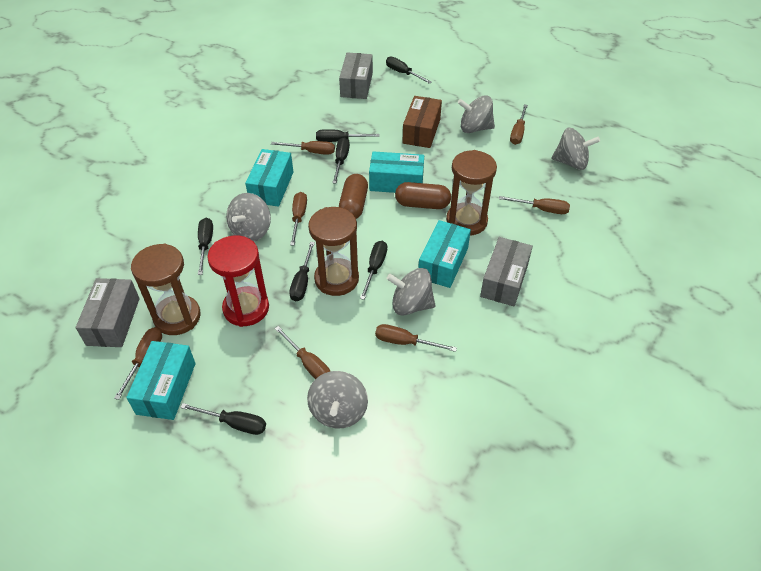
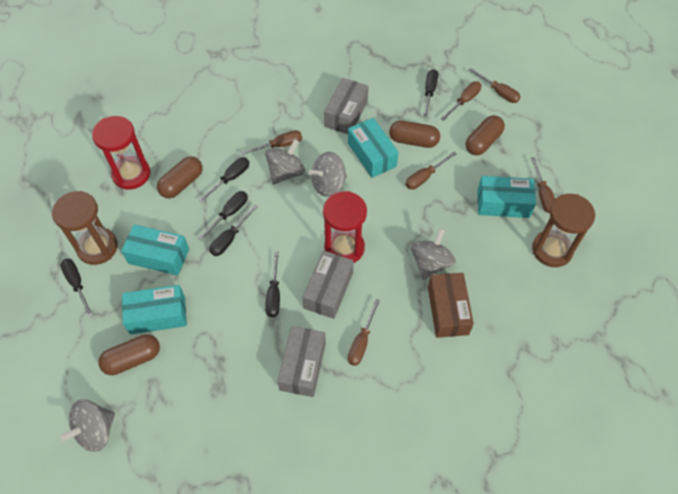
black screwdriver: 7 -> 6
brown capsule: 2 -> 4
brown hourglass: 3 -> 2
brown screwdriver: 7 -> 6
grey spinning top: 5 -> 4
red hourglass: 1 -> 2

